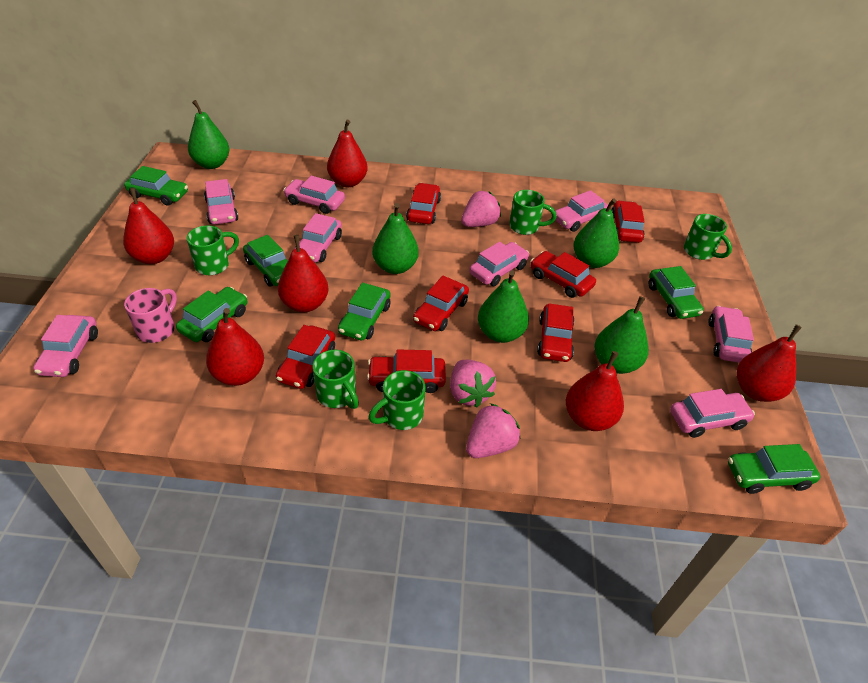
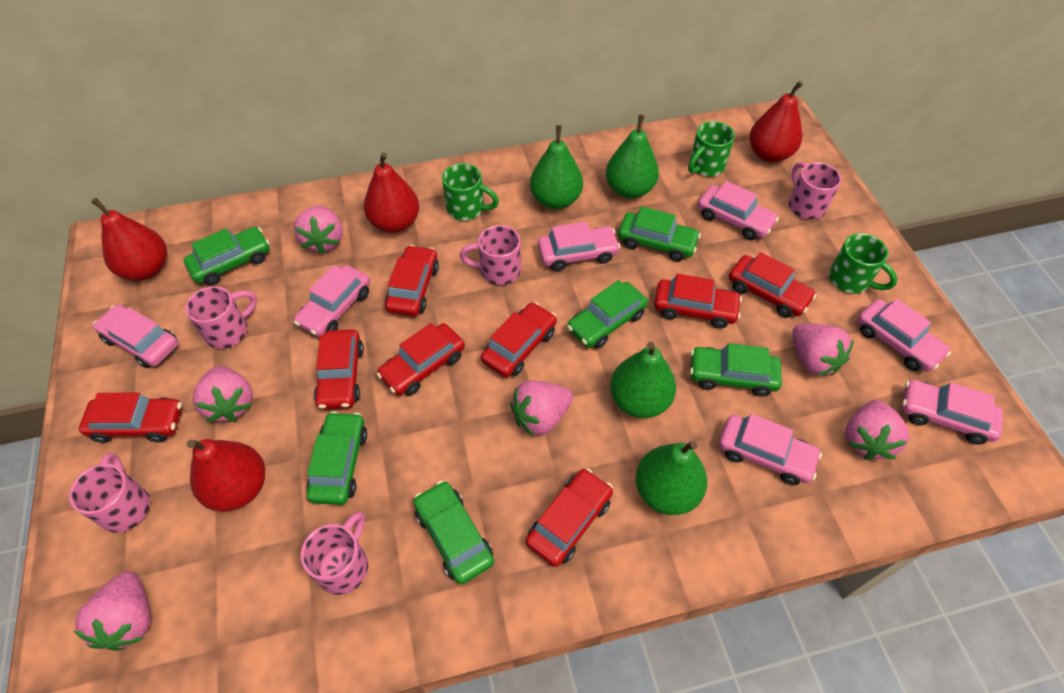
green mug: 5 -> 3
green pear: 5 -> 4
pink car: 8 -> 7
pink mug: 1 -> 5
pink strawberry: 3 -> 6
red car: 7 -> 8
red pear: 6 -> 4

